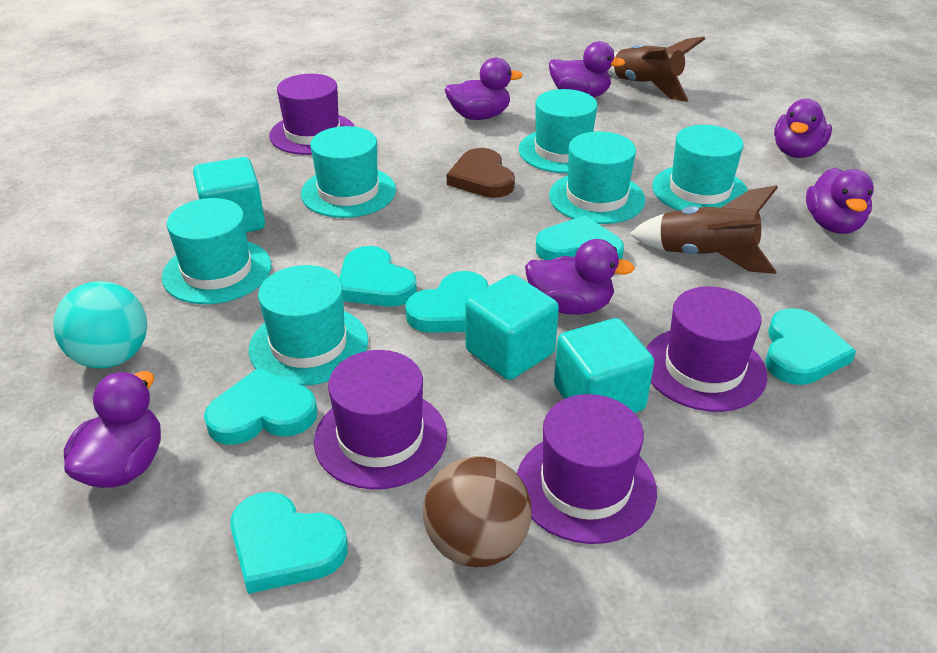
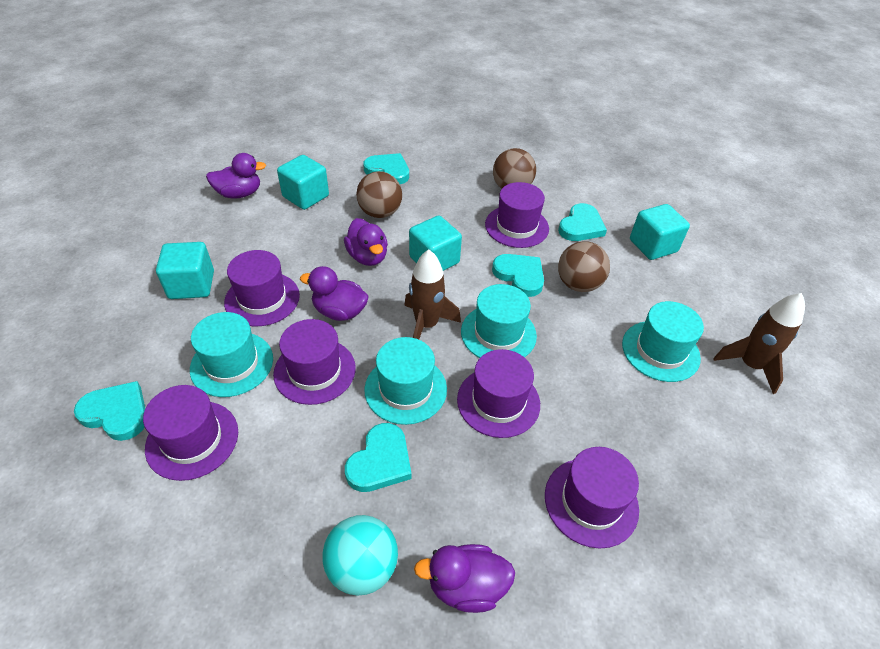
brown ball: 1 -> 3
brown heart: 1 -> 0
purple duck: 6 -> 4
purple hat: 4 -> 6
turquoise cube: 3 -> 4
turquoise hat: 6 -> 4
turquoise heart: 6 -> 5

